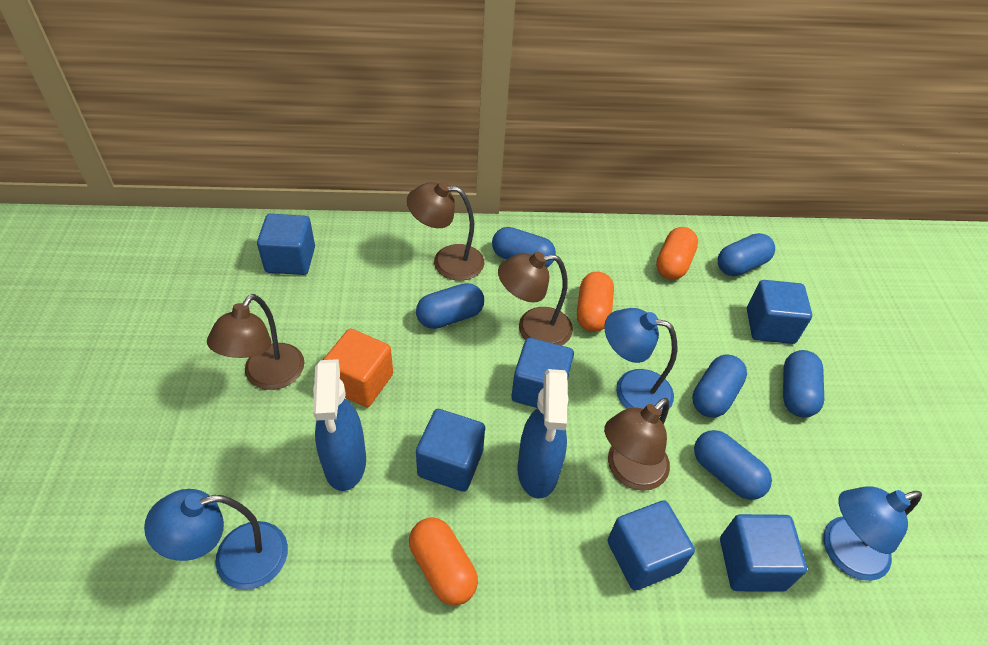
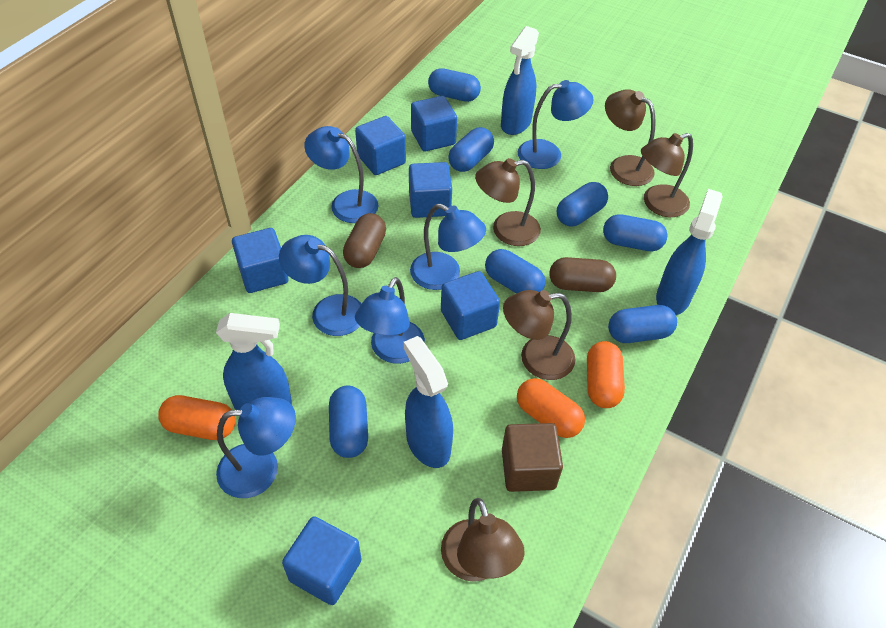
blue capsule: 6 -> 7
blue lamp: 3 -> 6
blue spray bottle: 2 -> 4
brown capsule: 0 -> 2
brown cube: 0 -> 1
brown lamp: 4 -> 5
orange cube: 1 -> 0

